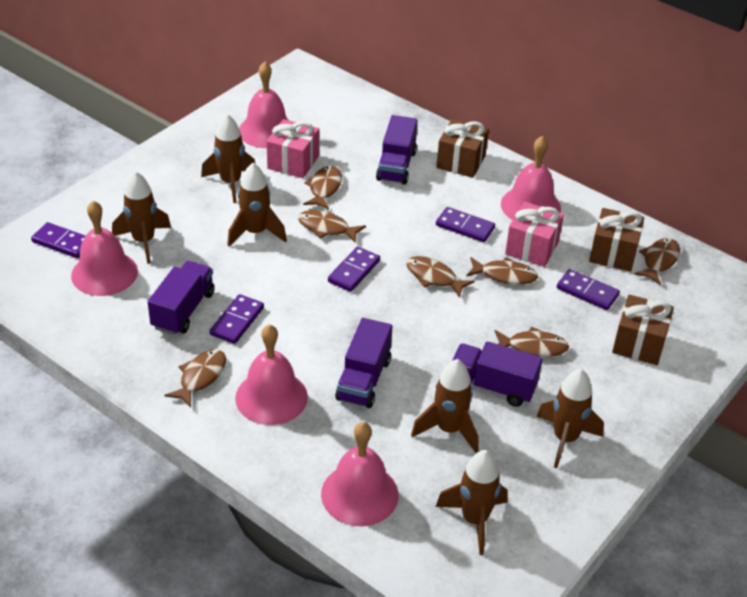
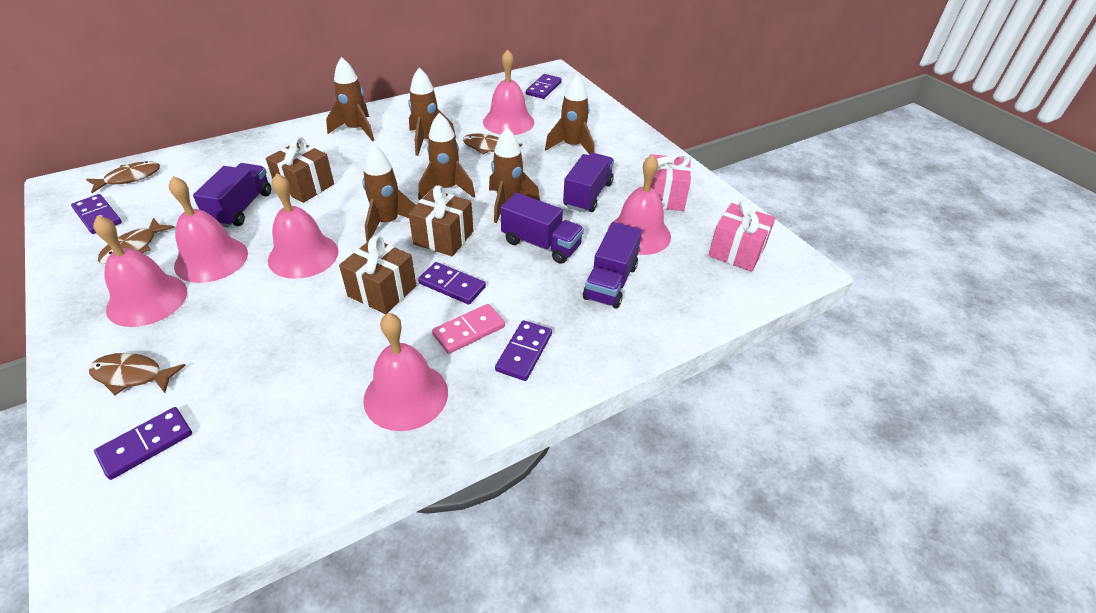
brown fish: 7 -> 4
pink bell: 5 -> 6
pink domino: 0 -> 1

